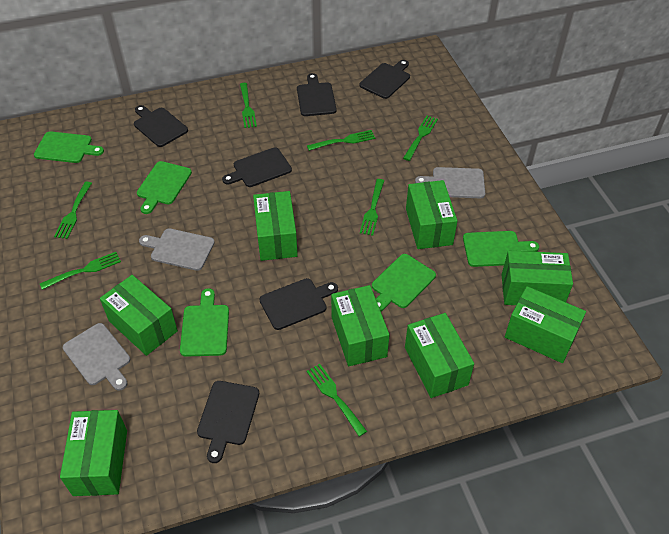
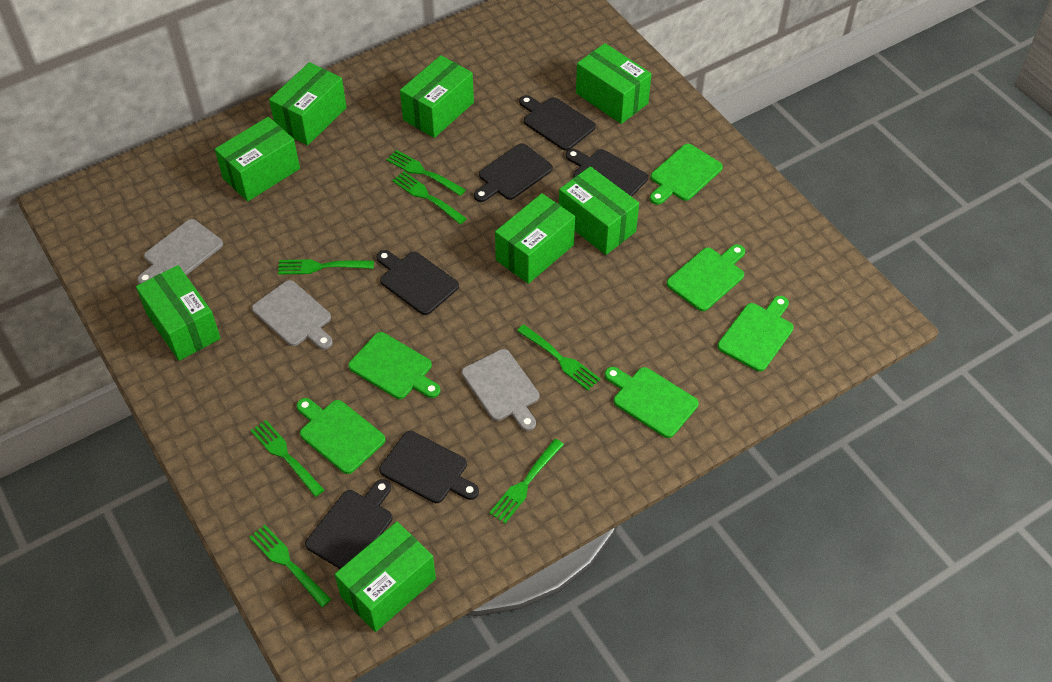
green cutting board: 5 -> 6

